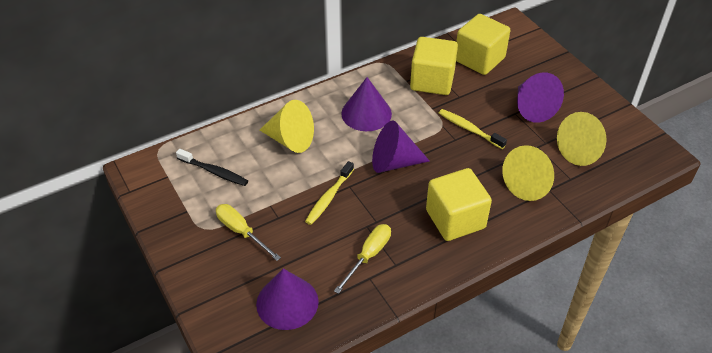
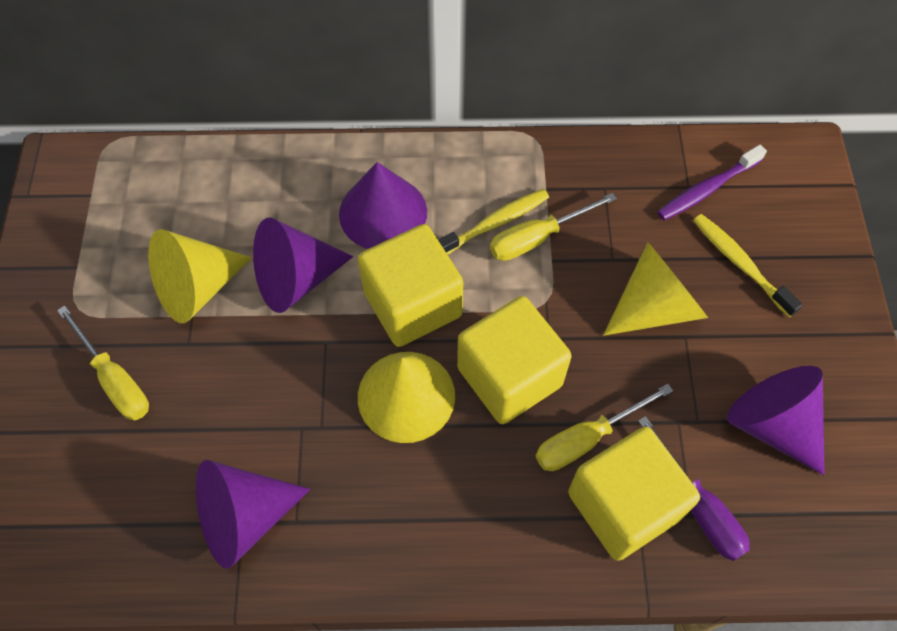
black toothbrush: 1 -> 0
purple screwdriver: 0 -> 1
purple toothbrush: 0 -> 1
yellow screwdriver: 2 -> 3

